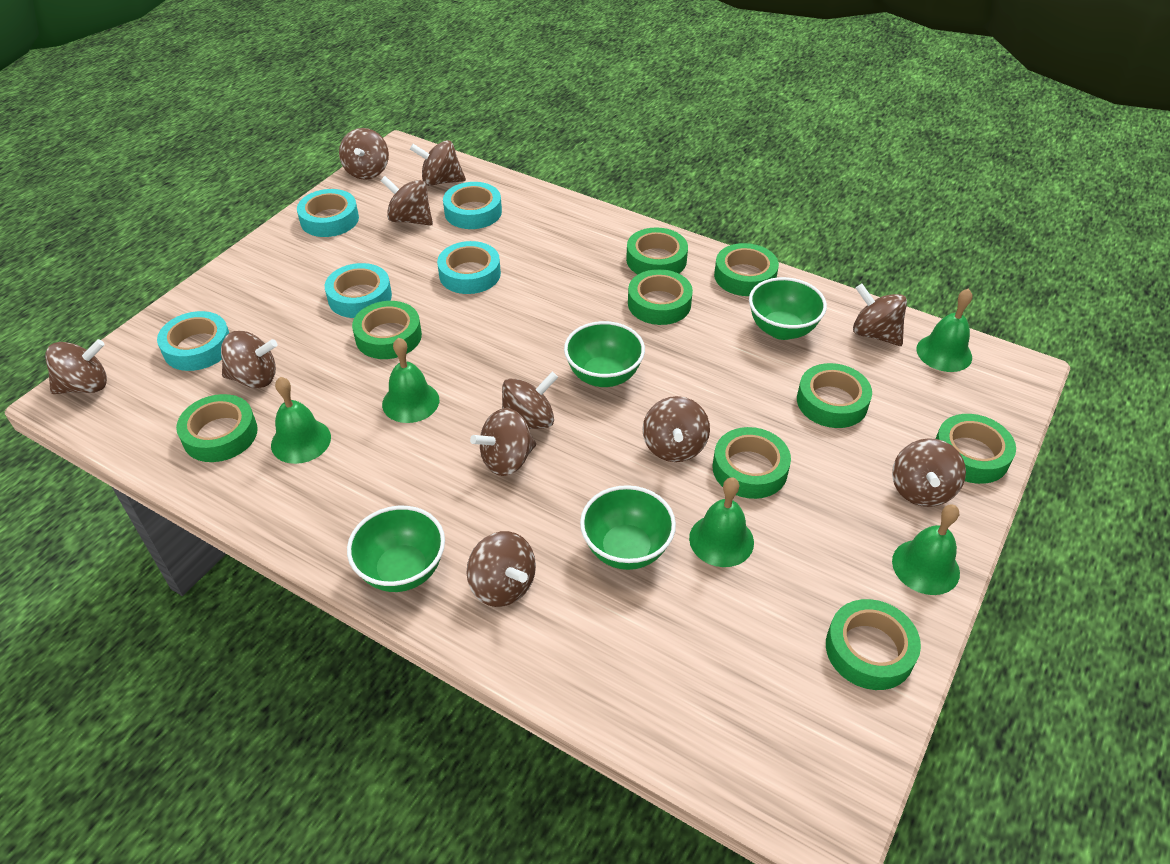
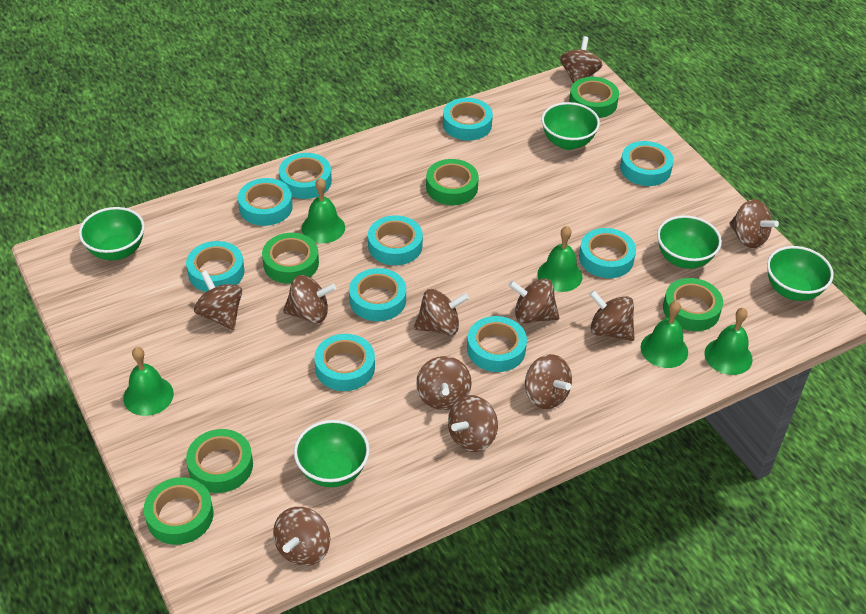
green bowl: 4 -> 5
green tape: 9 -> 6
turquoise tape: 5 -> 10

